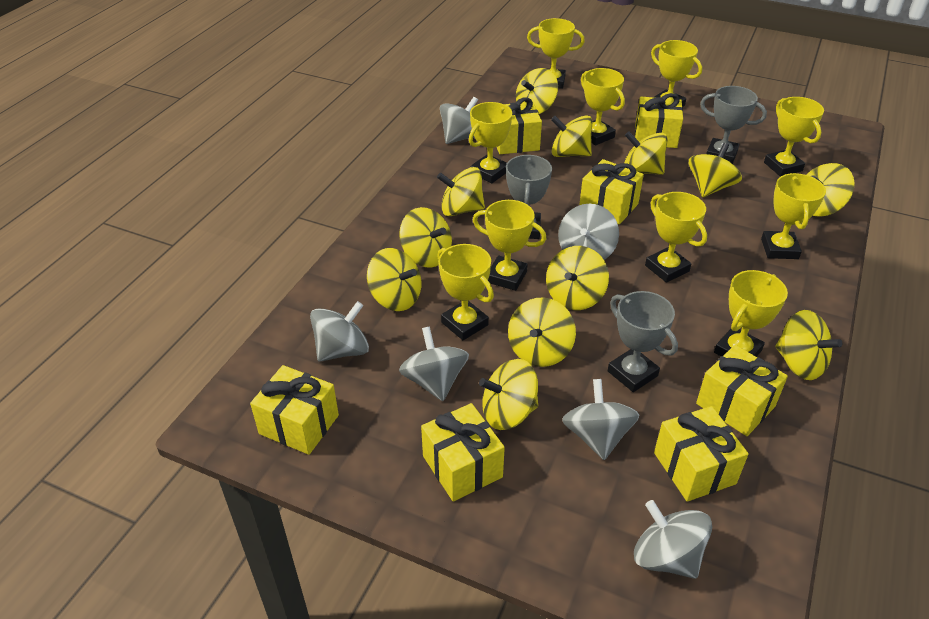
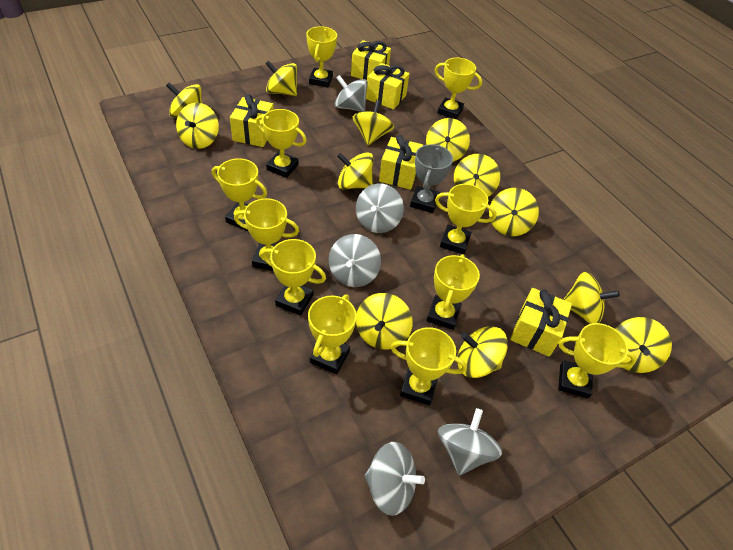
grey spinning top: 6 -> 5
grey trophy: 3 -> 1
yellow gift: 7 -> 5
yellow trophy: 10 -> 11

